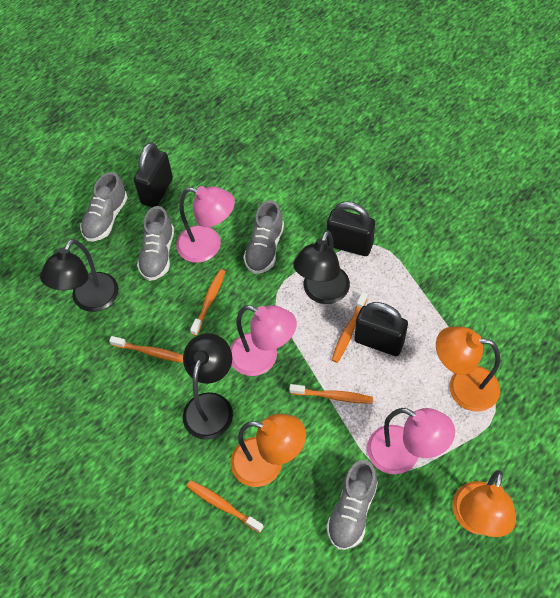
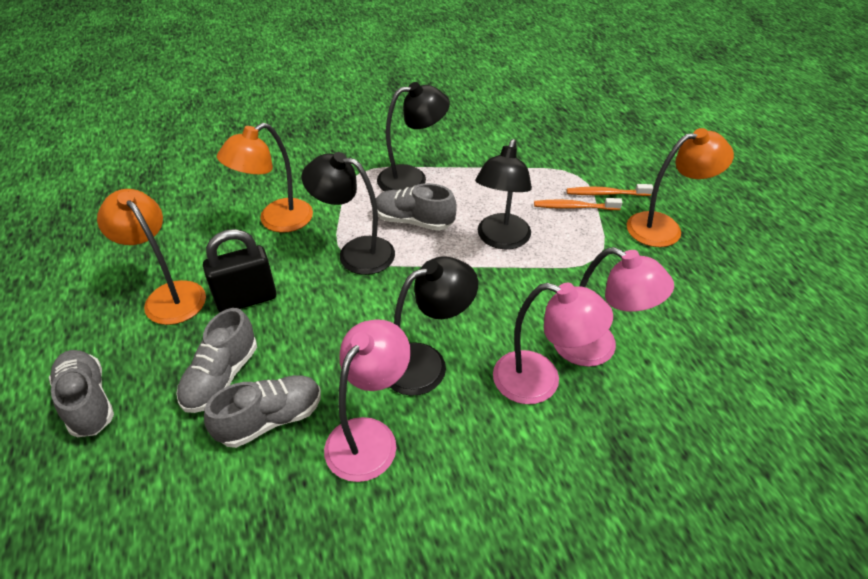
black lamp: 3 -> 4
black padlock: 3 -> 1
orange toothbrush: 5 -> 2

